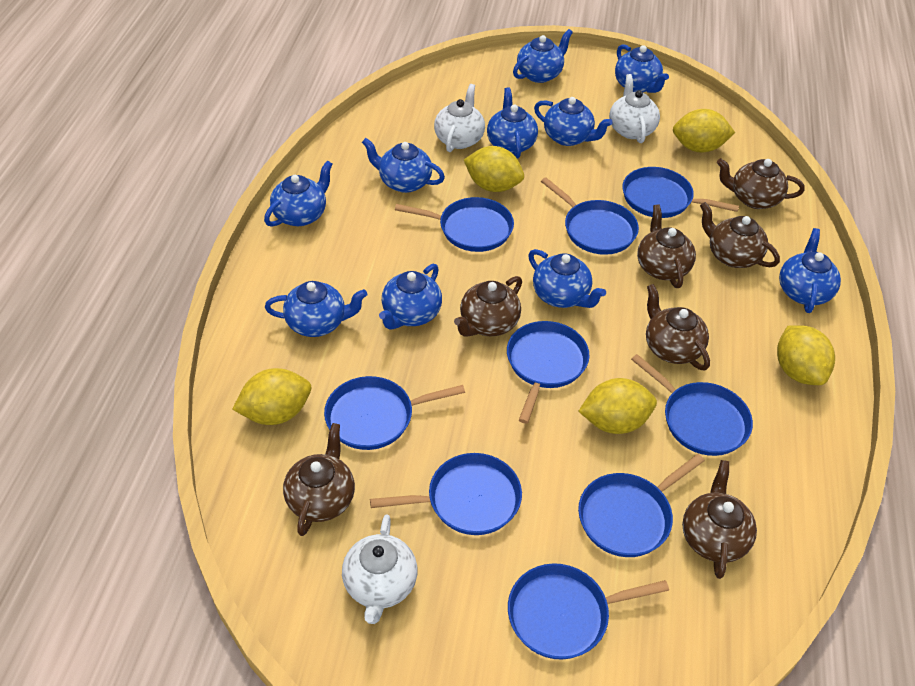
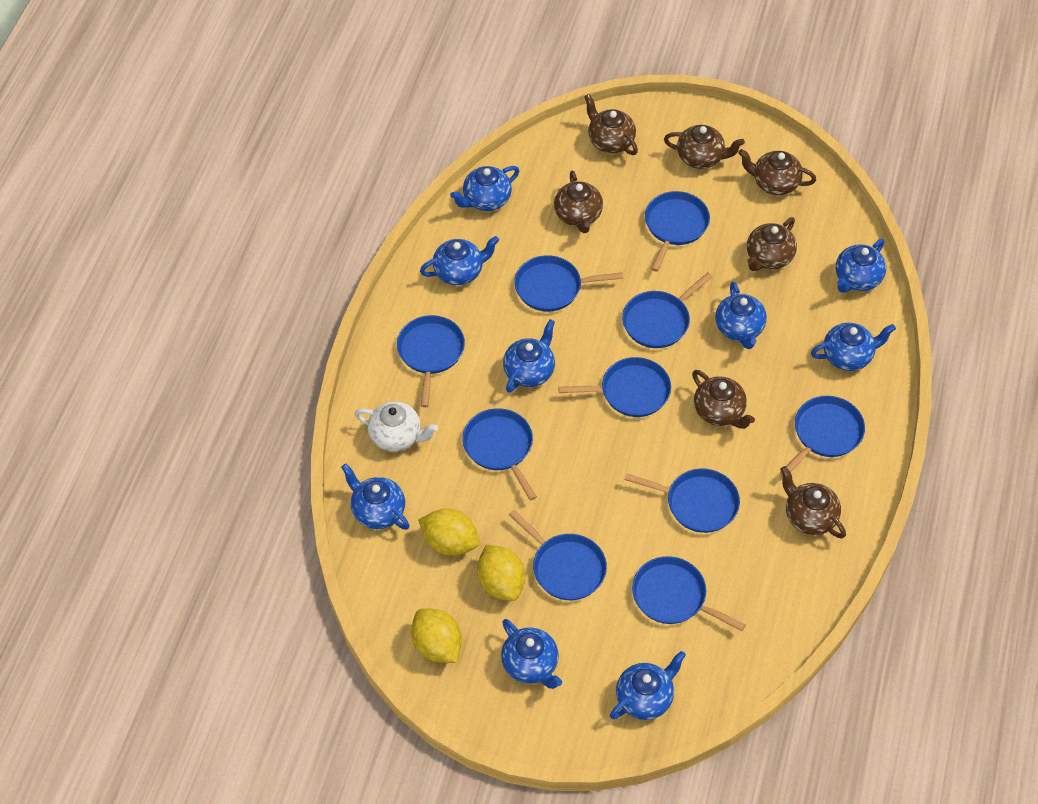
blue pan: 9 -> 10
blue teapot: 10 -> 9
white teapot: 3 -> 1
yellow lemon: 5 -> 3

